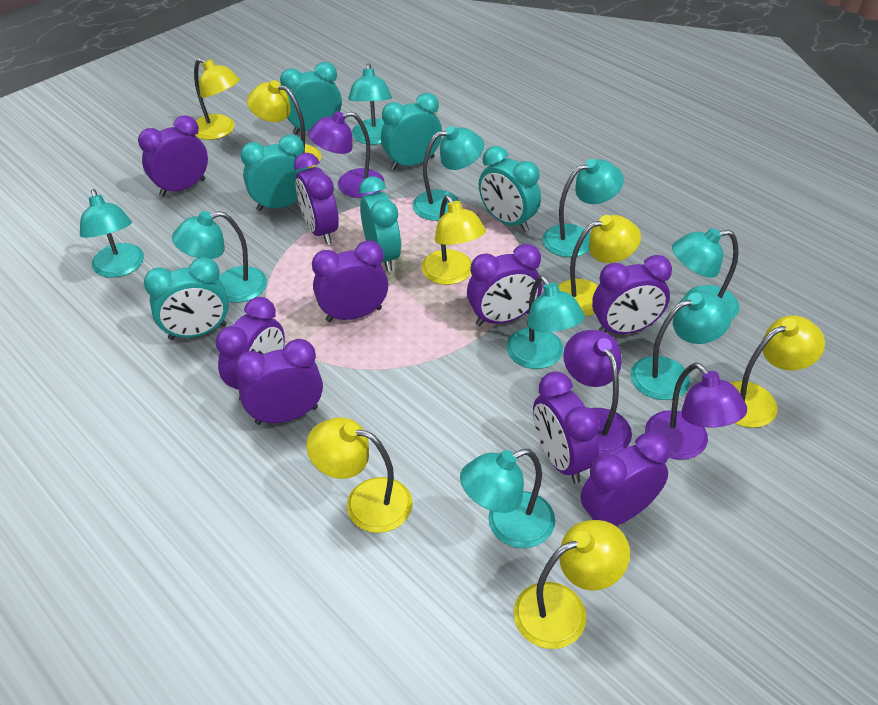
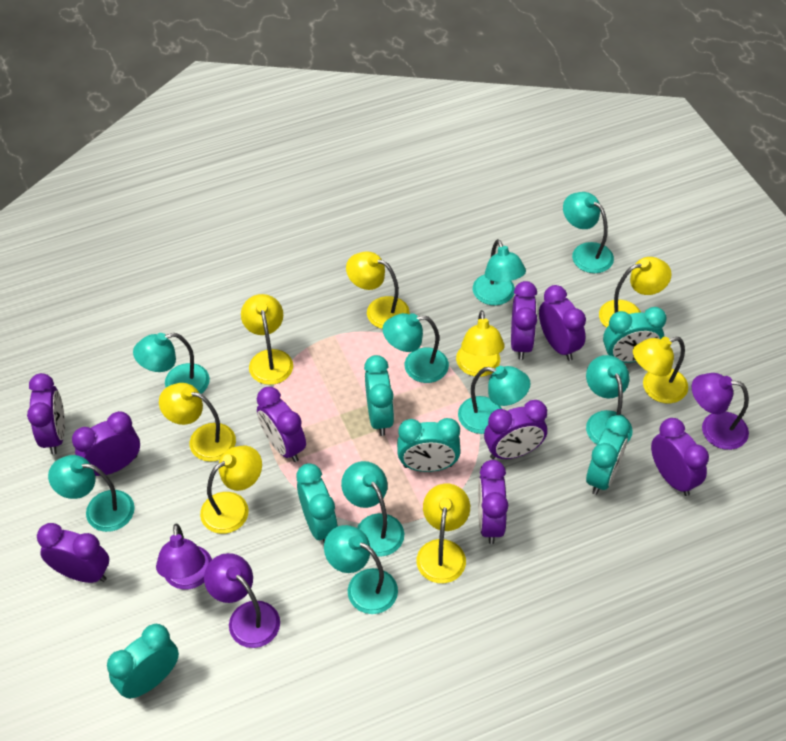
yellow lamp: 7 -> 8

